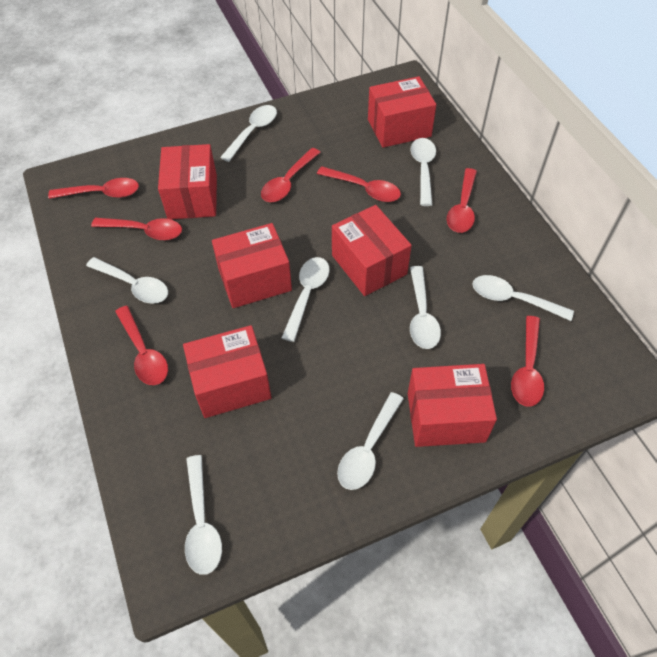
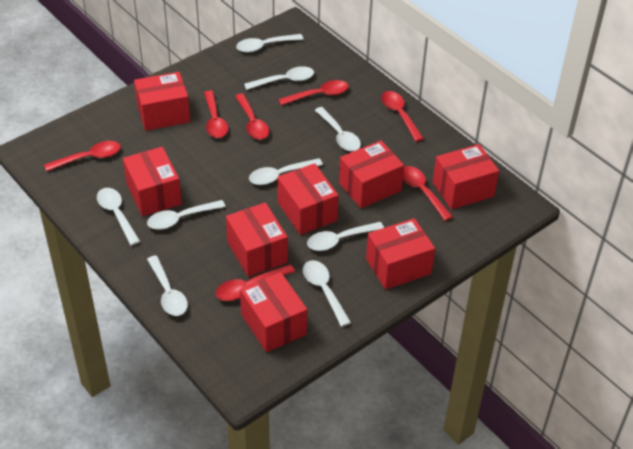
red box: 6 -> 8
white spoon: 8 -> 9

